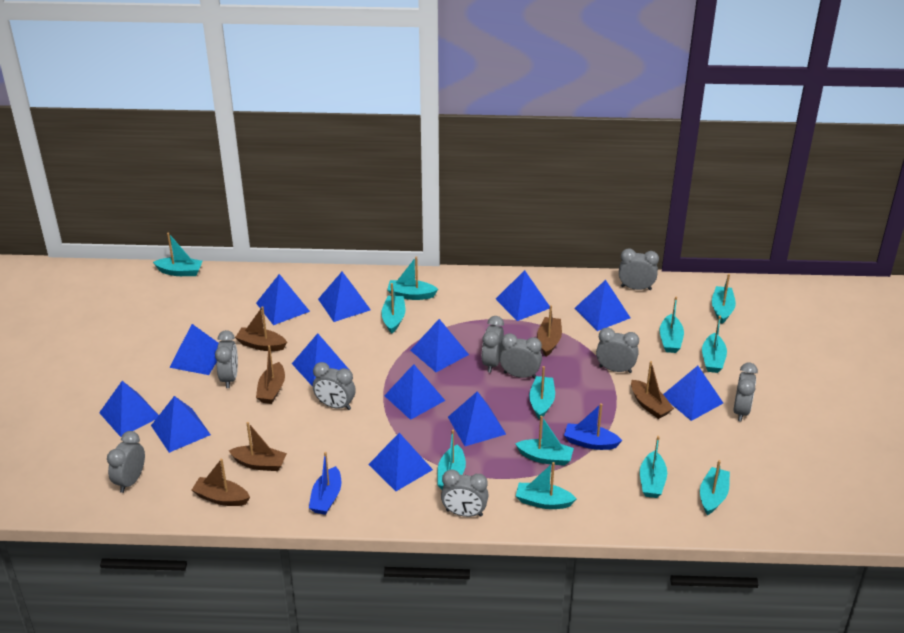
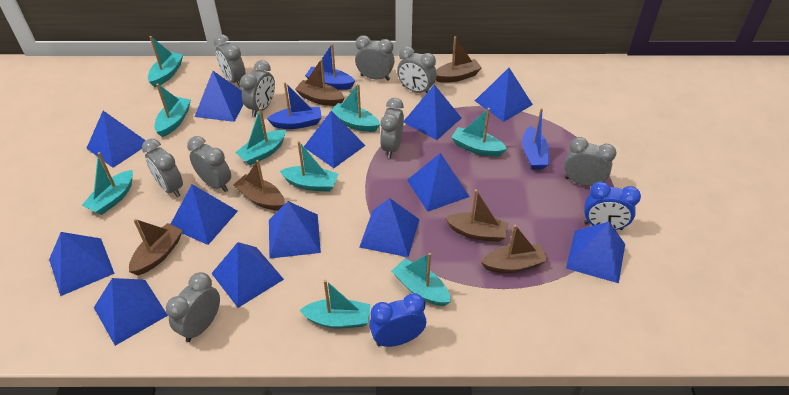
blue boat: 2 -> 3
blue clock: 0 -> 2
turquoise boat: 12 -> 9

